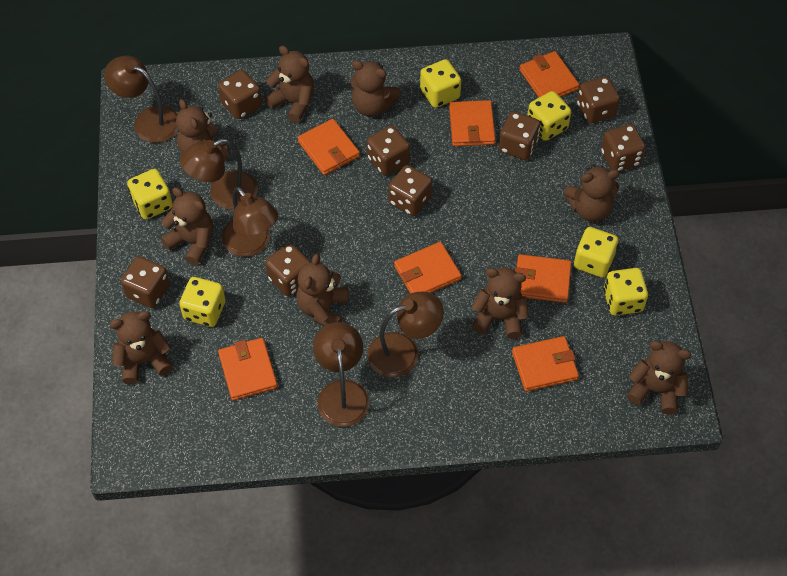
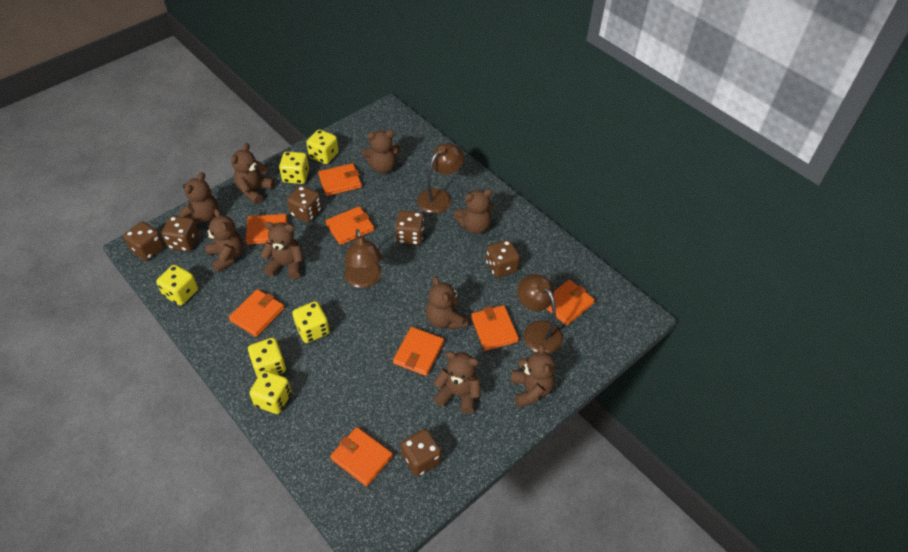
brown dice: 8 -> 6
brown lamp: 5 -> 3
orange wallet: 7 -> 8

